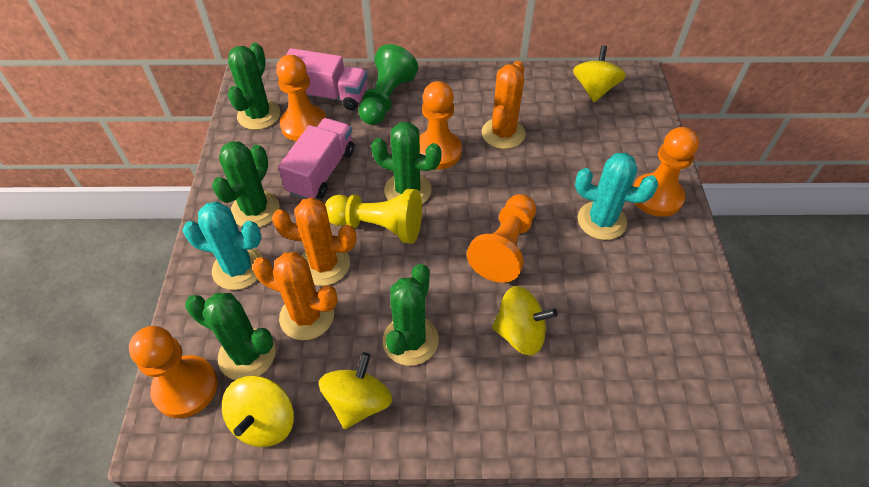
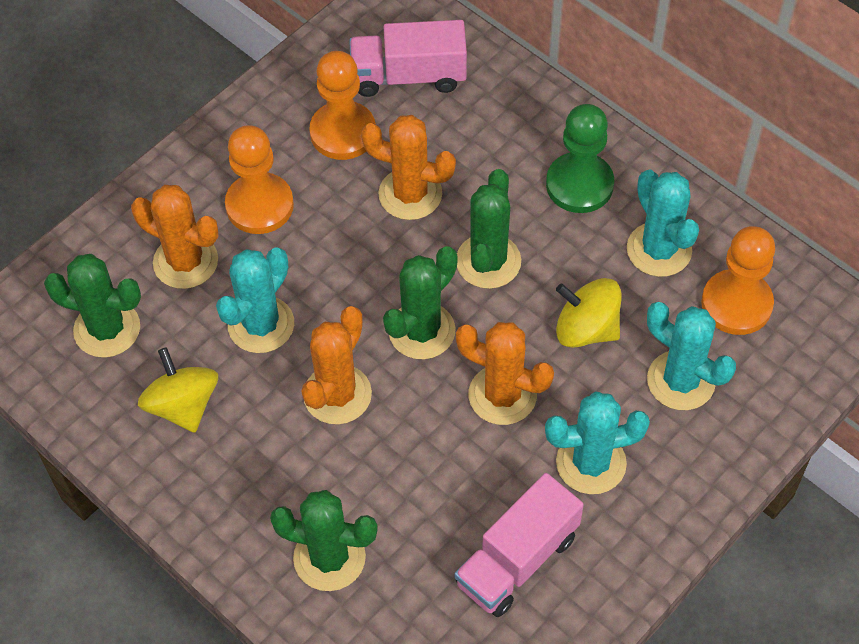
green cactus: 5 -> 4
orange cactus: 3 -> 4
orange pawn: 5 -> 3
turquoise cactus: 2 -> 4
yellow pawn: 1 -> 0
yellow spinning top: 4 -> 2

